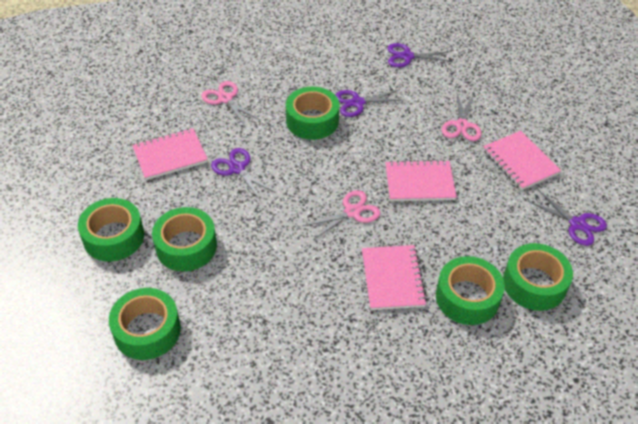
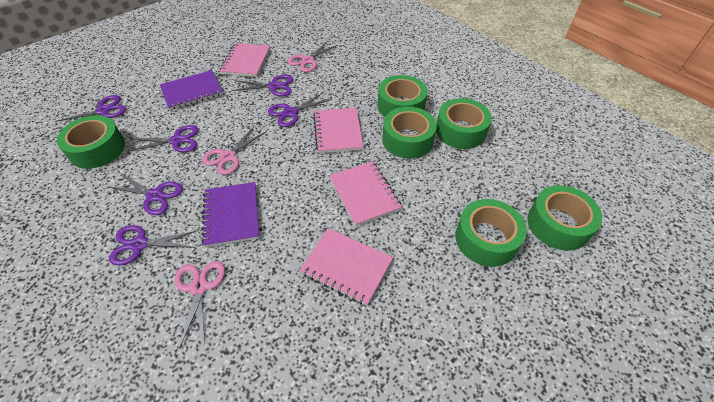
purple notebook: 0 -> 2
purple scissors: 4 -> 6

